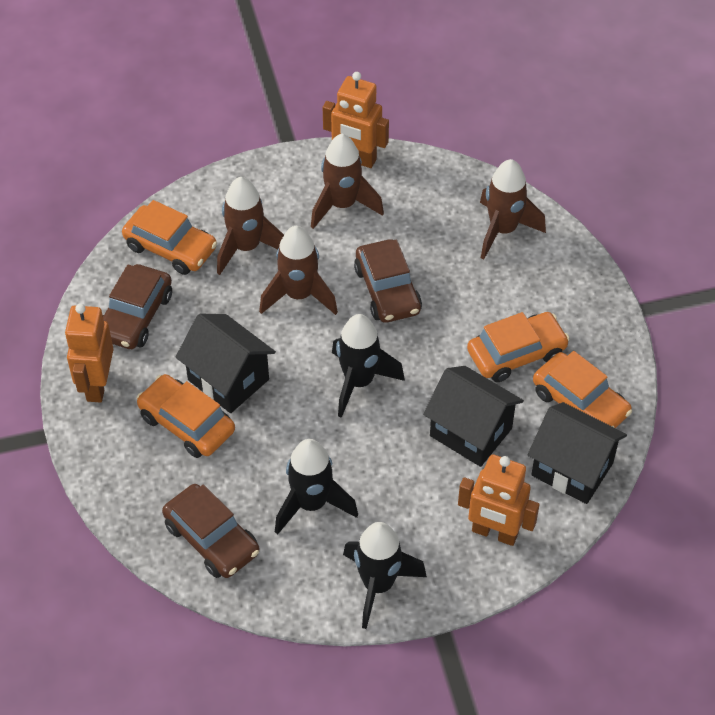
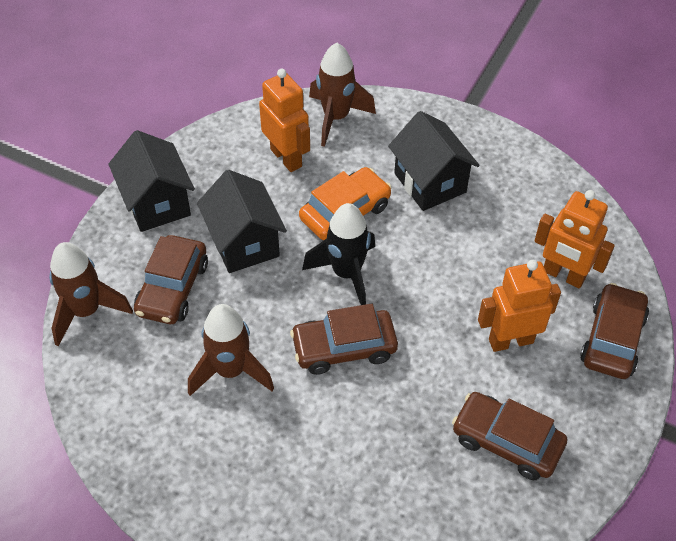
black rocket: 3 -> 1
brown car: 3 -> 4
brown rocket: 4 -> 3
orange car: 4 -> 1

